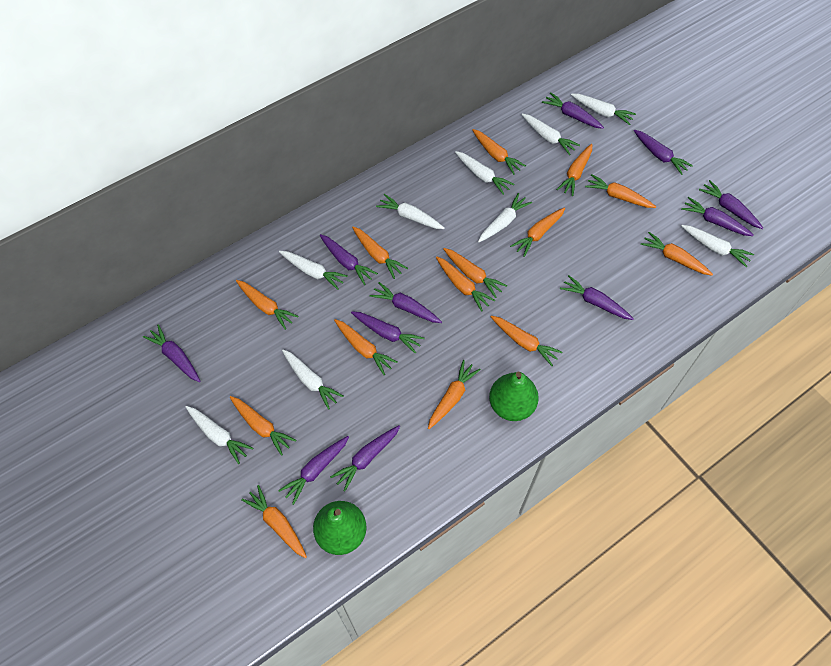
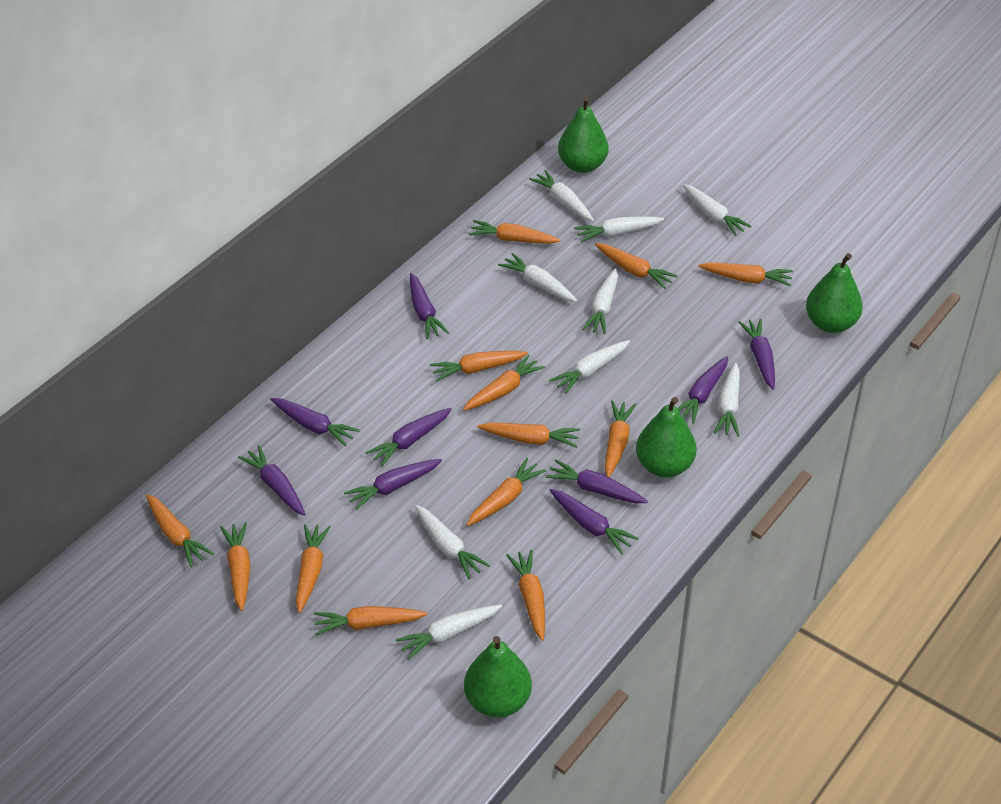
green pear: 2 -> 4
orange carrot: 14 -> 13
purple carrot: 11 -> 9

